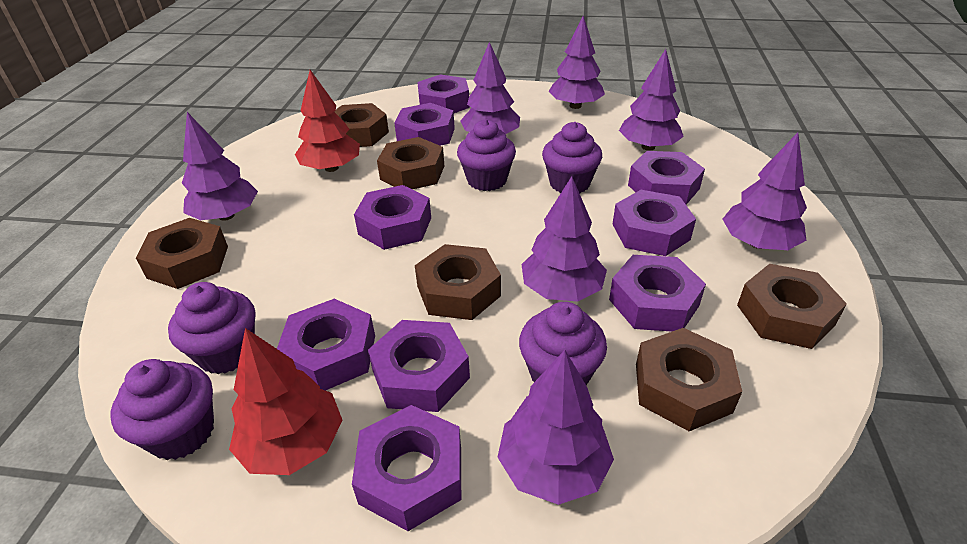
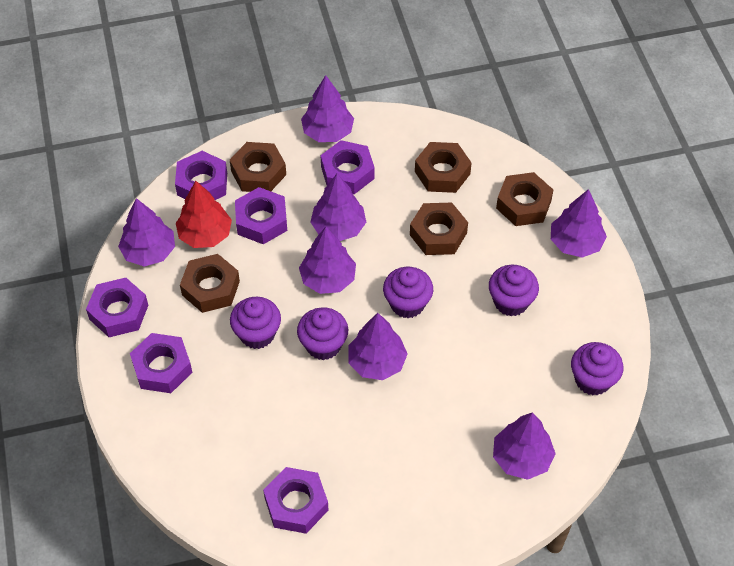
brown nut: 6 -> 5
purple nut: 9 -> 6
red tree: 2 -> 1

